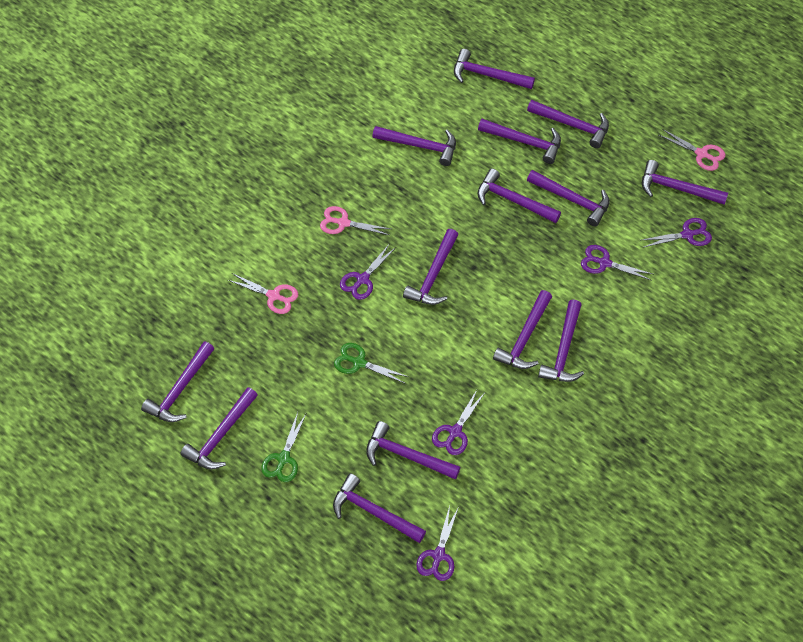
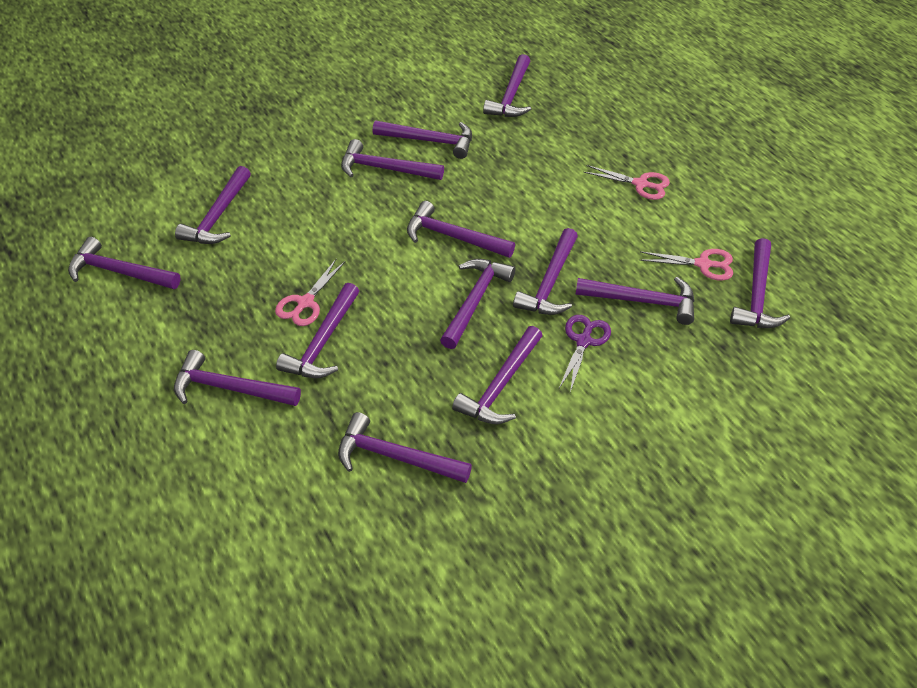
green scissors: 2 -> 0
purple scissors: 5 -> 1

